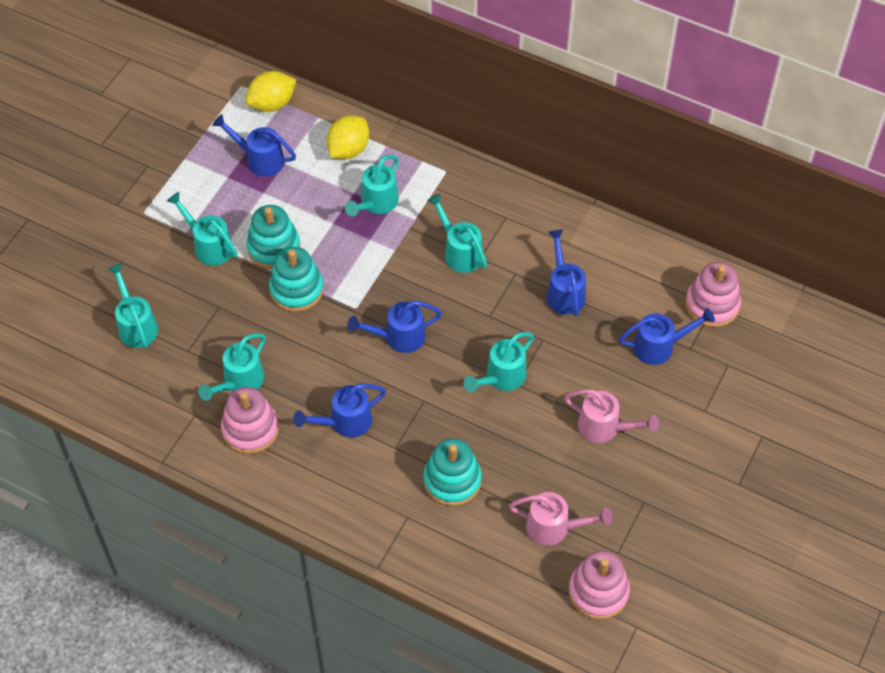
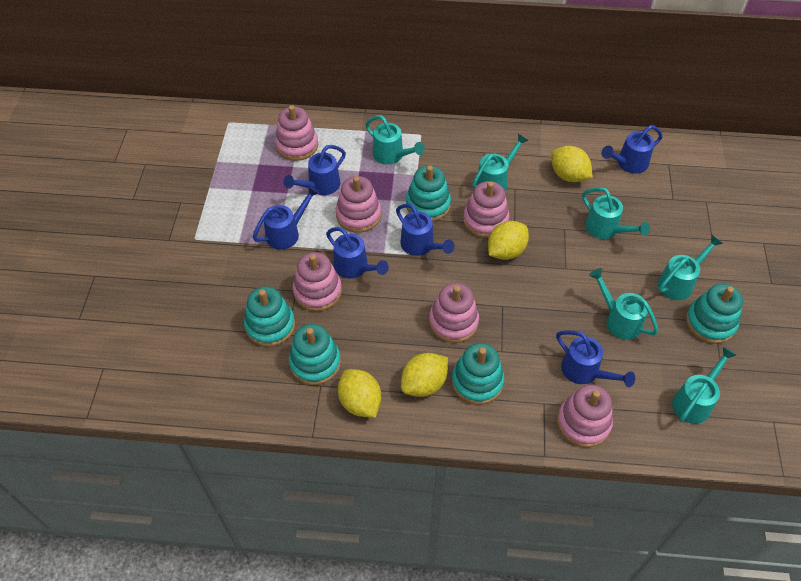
blue watering can: 5 -> 6
pink stacking toy: 3 -> 6
pink watering can: 2 -> 0
turquoise stacking toy: 3 -> 5
yellow lemon: 2 -> 4

